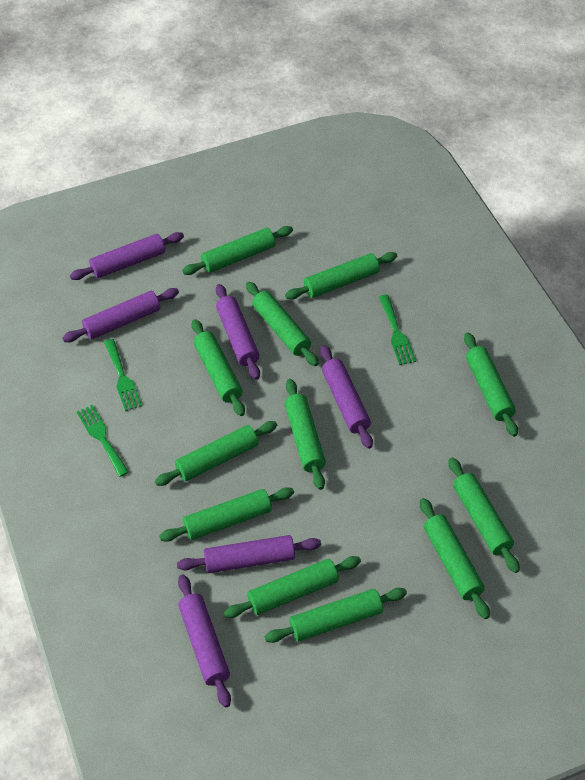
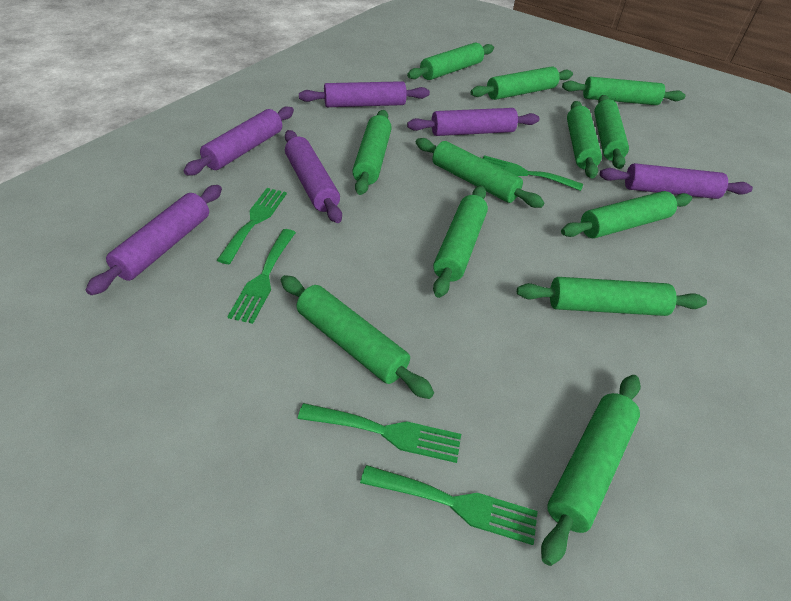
green fork: 3 -> 5

